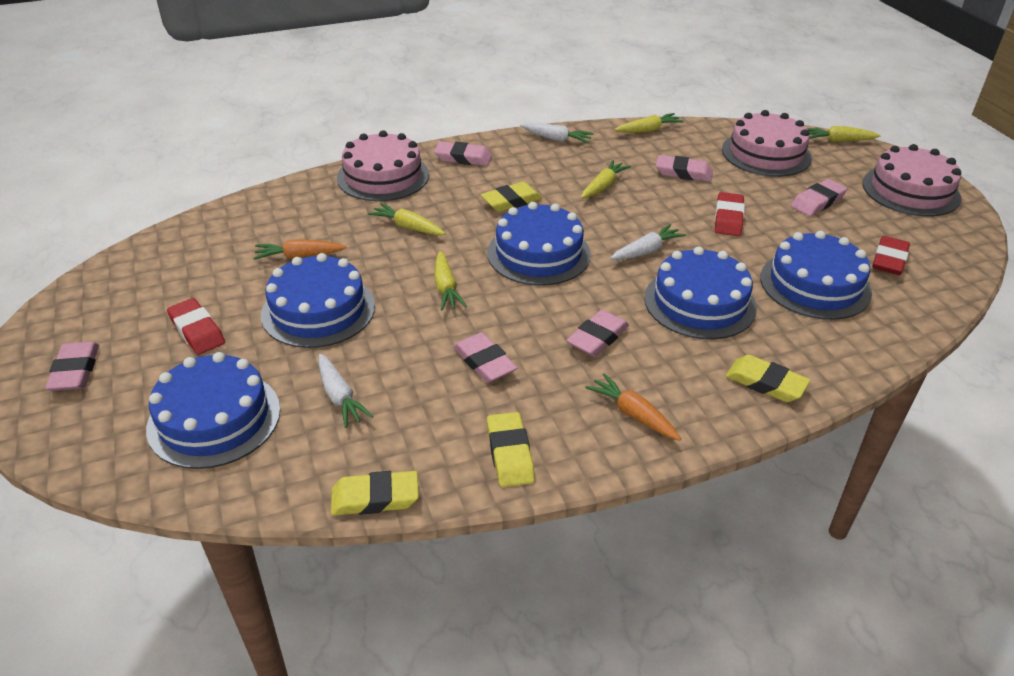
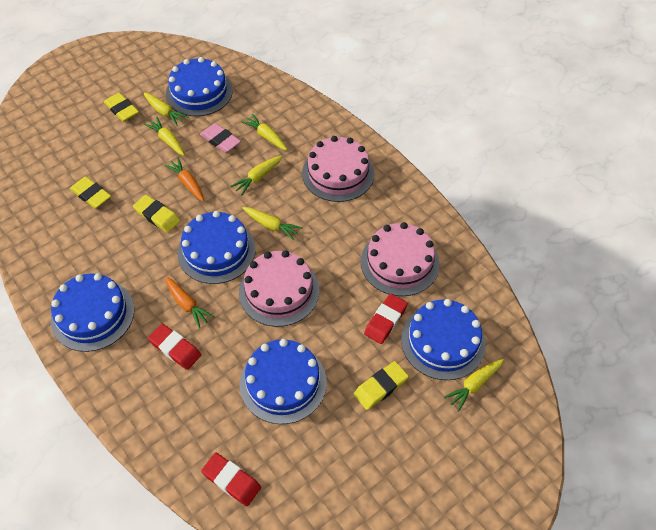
pink eraser: 6 -> 1
white carrot: 3 -> 0
yellow carrot: 5 -> 6

